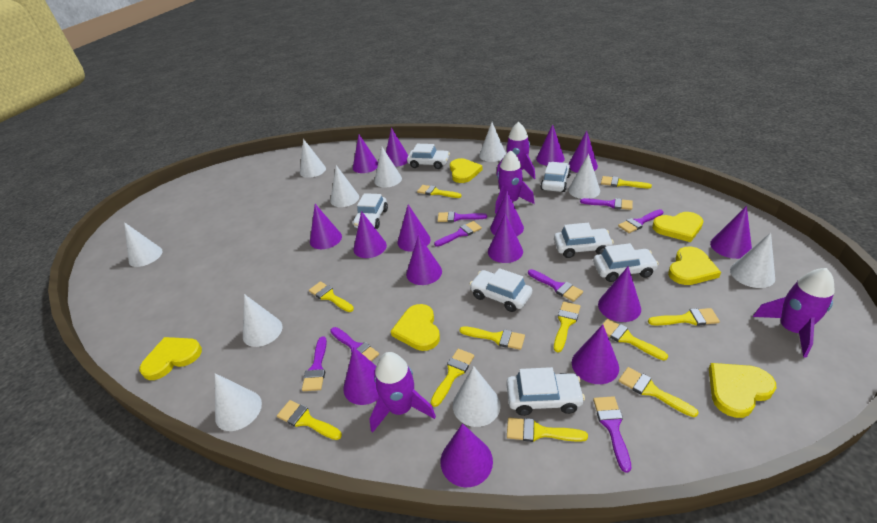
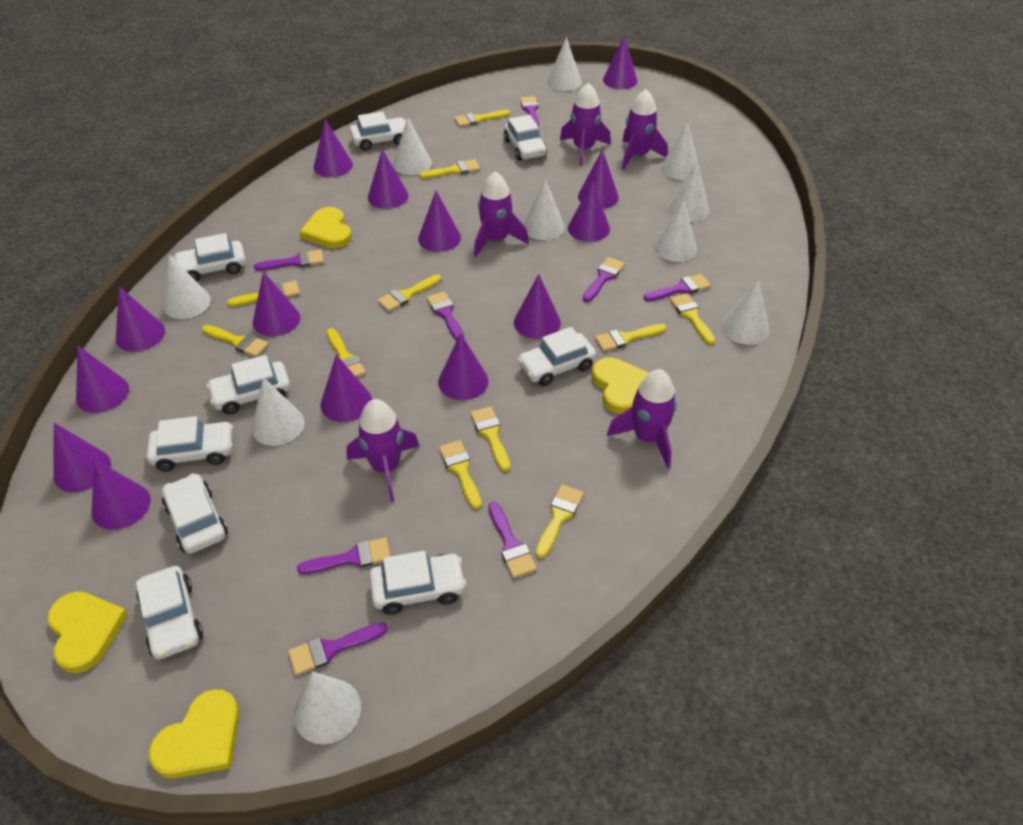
purple cone: 15 -> 14
purple rocket: 4 -> 5
white car: 7 -> 9
yellow heart: 6 -> 4

